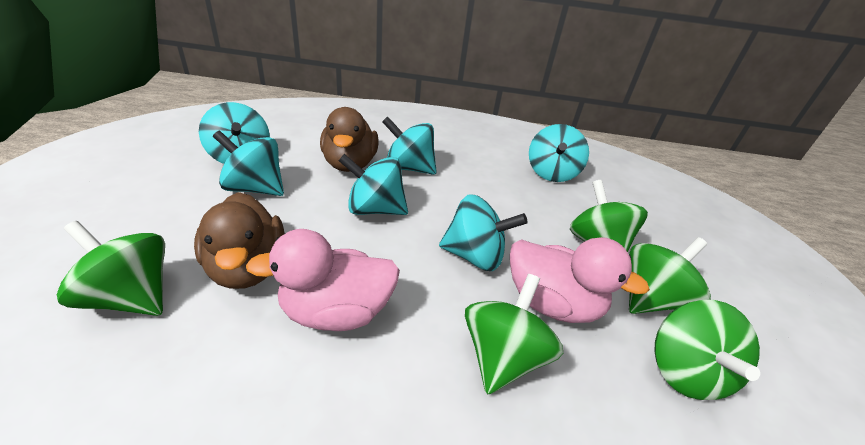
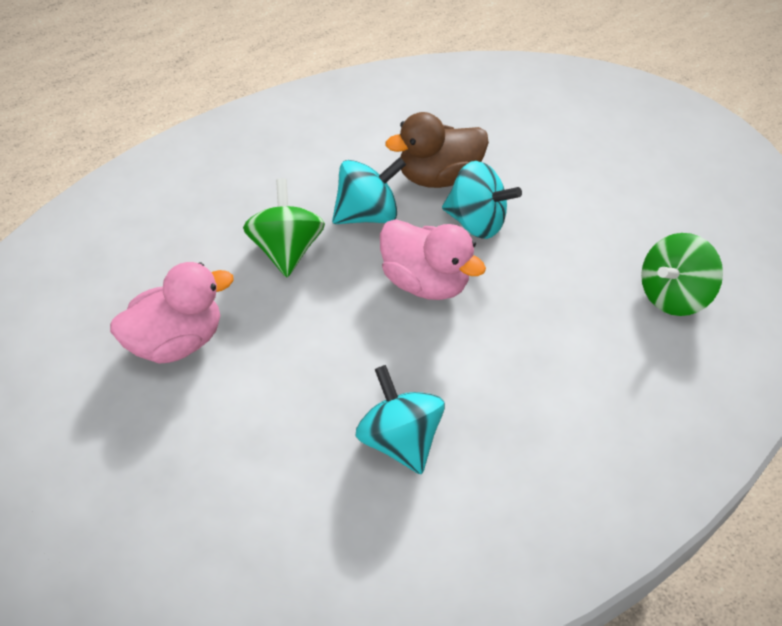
brown duck: 2 -> 1
green spinning top: 5 -> 2
turquoise spinning top: 6 -> 3

